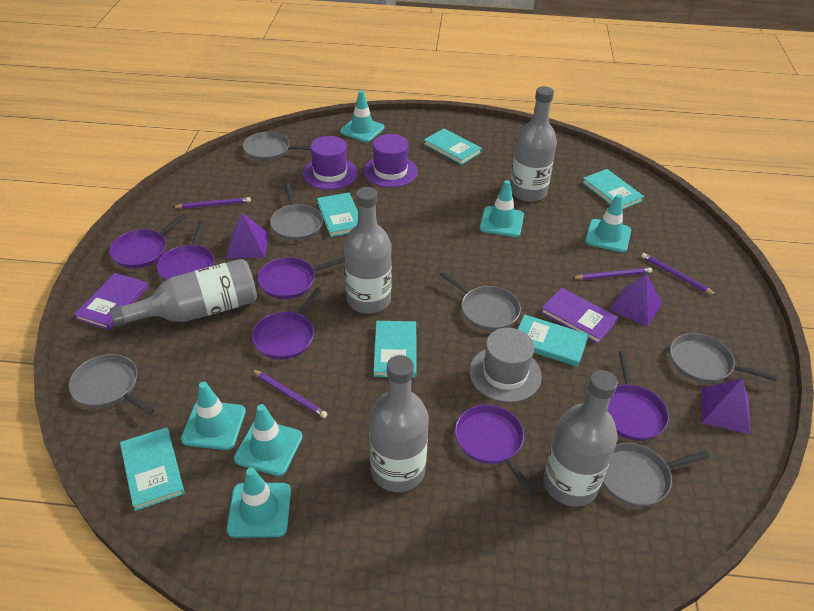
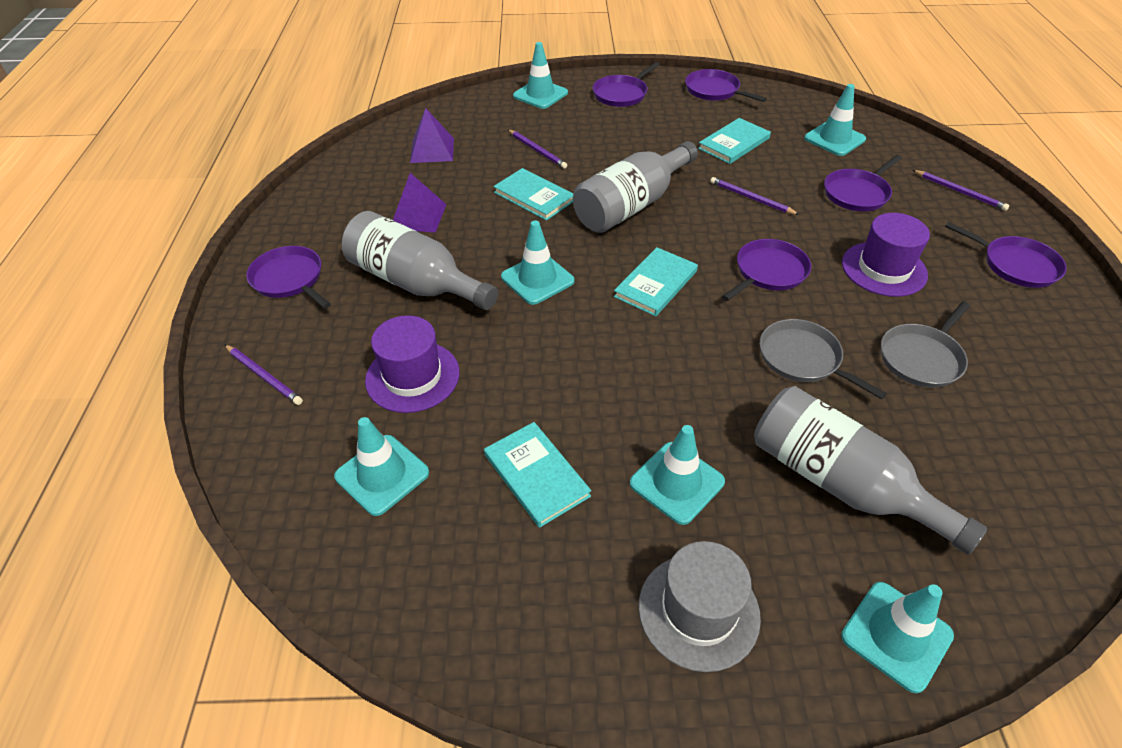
grey bottle: 5 -> 3
grey pan: 6 -> 2
purple book: 2 -> 0
purple pyramid: 3 -> 2
turquoise book: 6 -> 4

